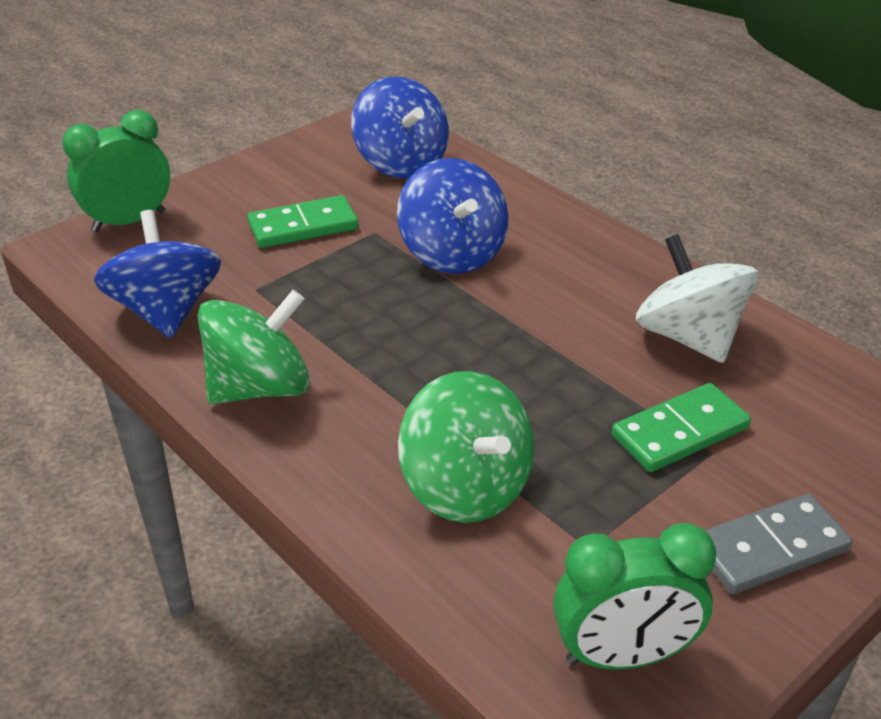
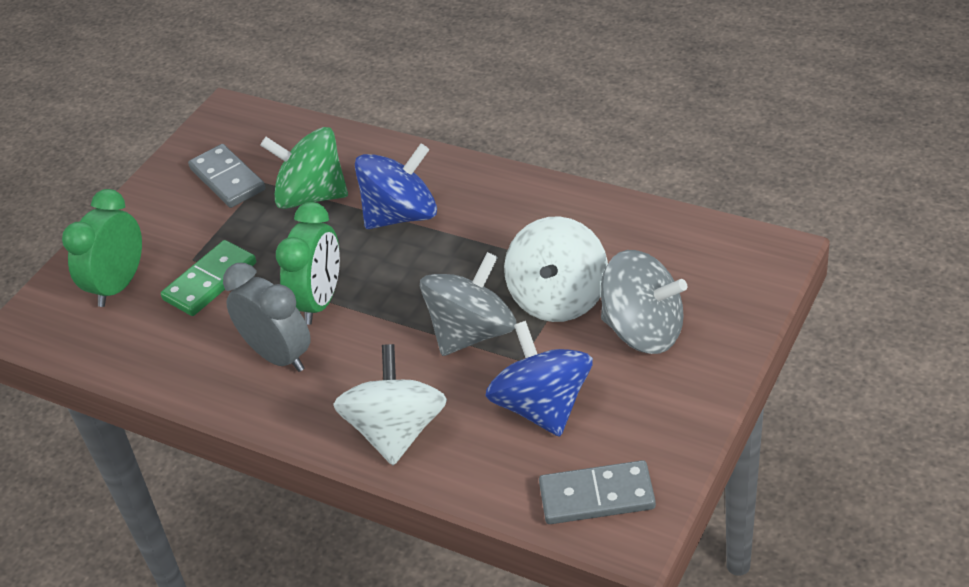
blue spinning top: 3 -> 2
green domino: 2 -> 1
green spinning top: 2 -> 1
grey clock: 0 -> 1
grey domino: 1 -> 2
grey spinning top: 0 -> 2
white spinning top: 1 -> 2

